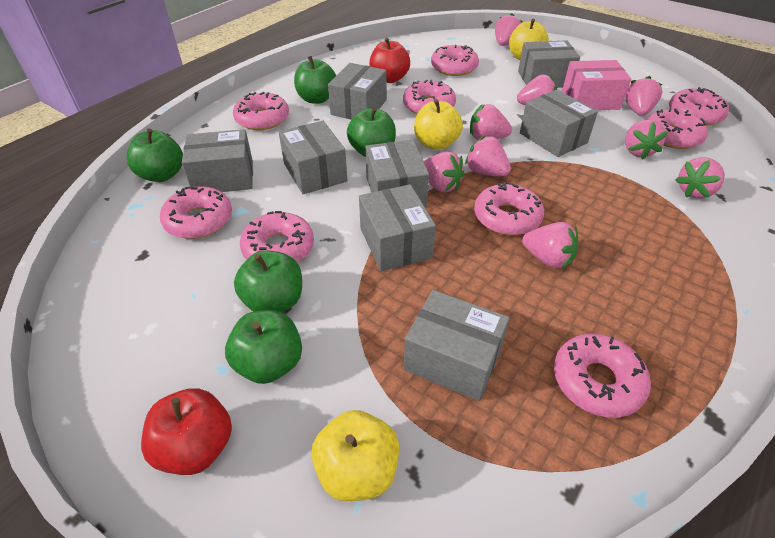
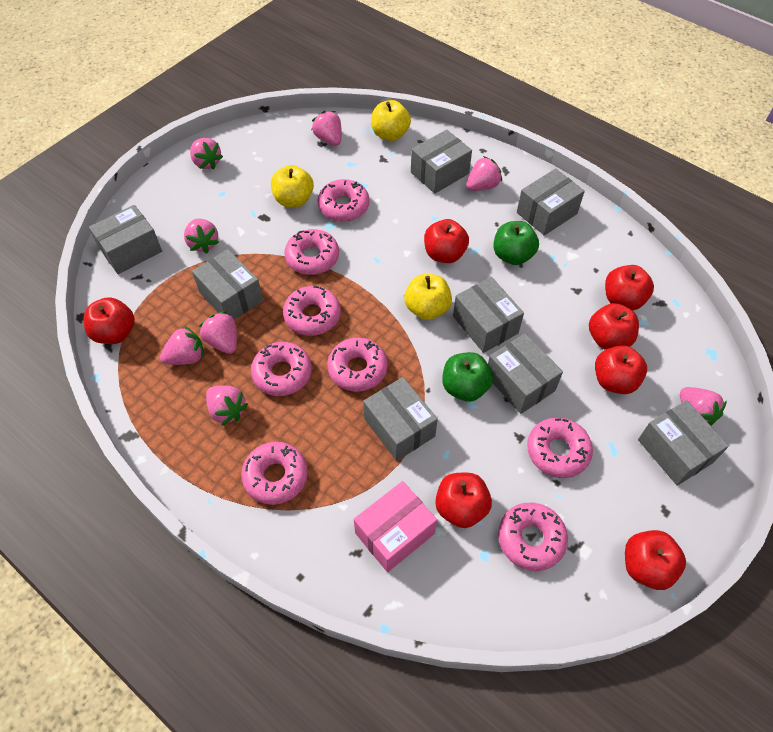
green apple: 5 -> 2
pink donut: 9 -> 8
pink strawberry: 9 -> 8
red apple: 2 -> 7

